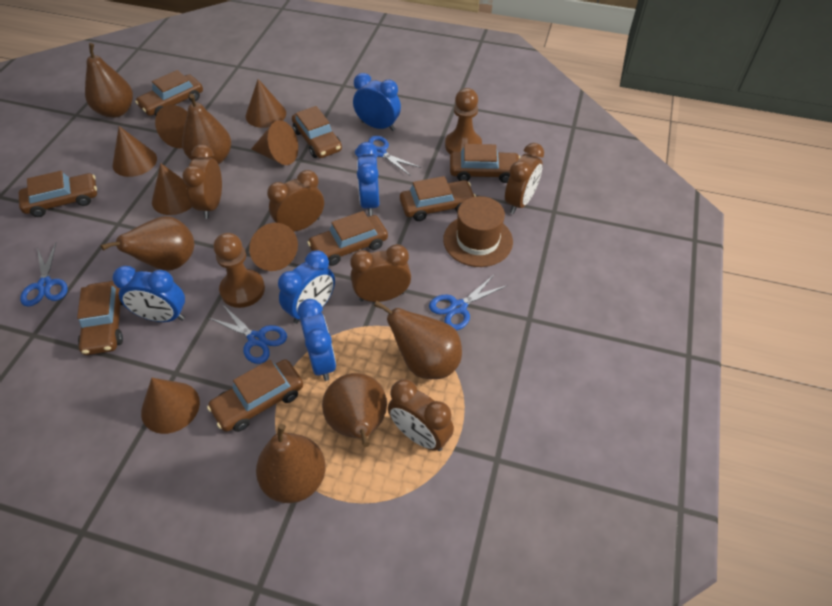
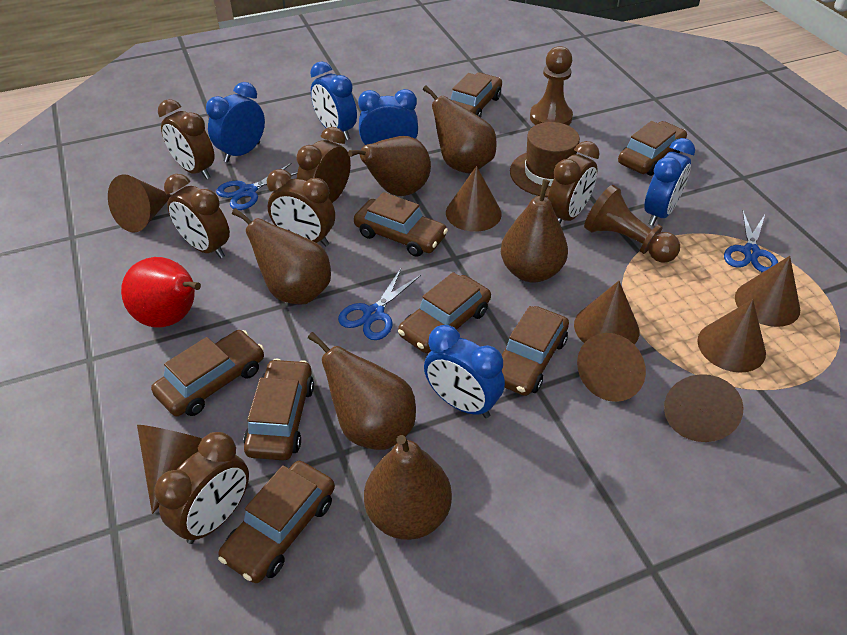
blue scissors: 4 -> 3
brown clock: 5 -> 6
brown cone: 7 -> 8
red pear: 0 -> 1

